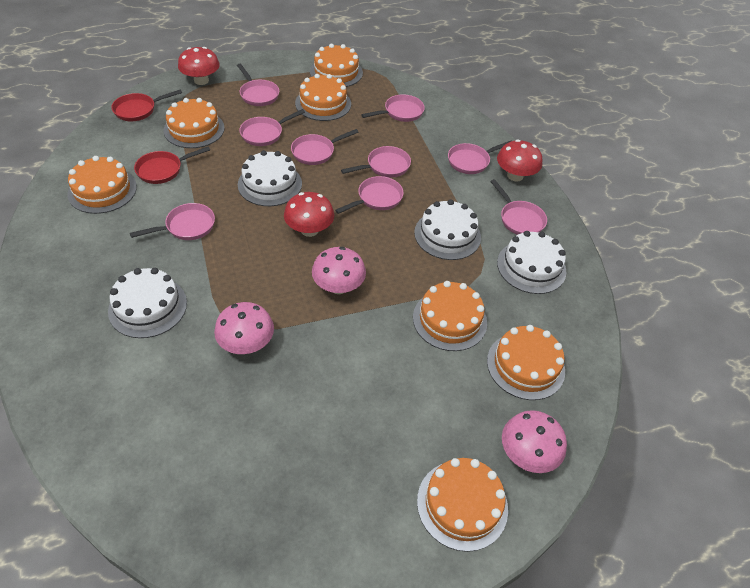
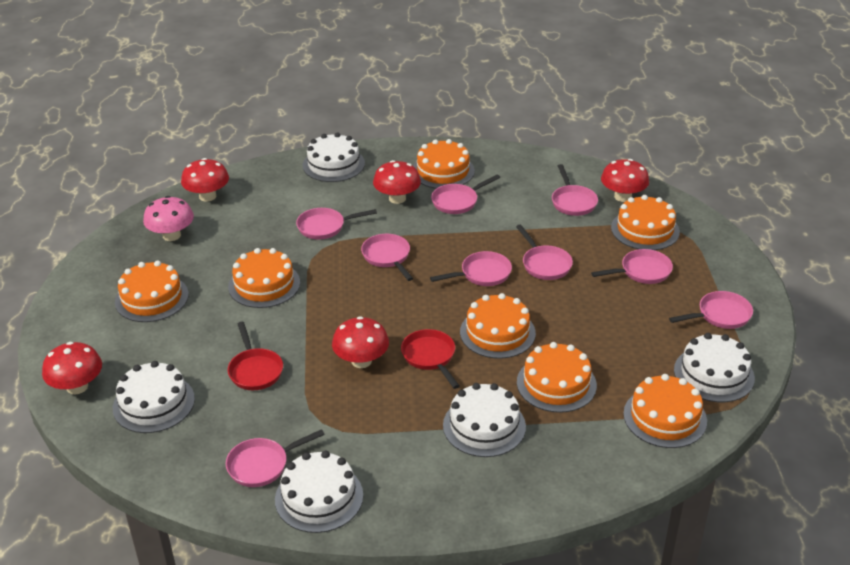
pink mushroom: 3 -> 1
red mushroom: 3 -> 5
white cake: 4 -> 5

